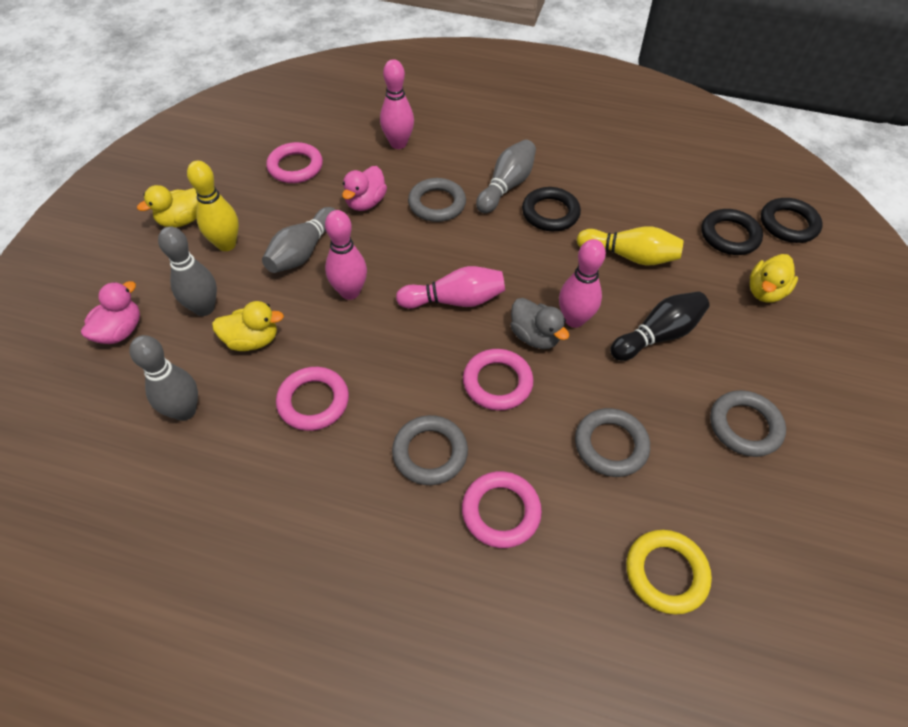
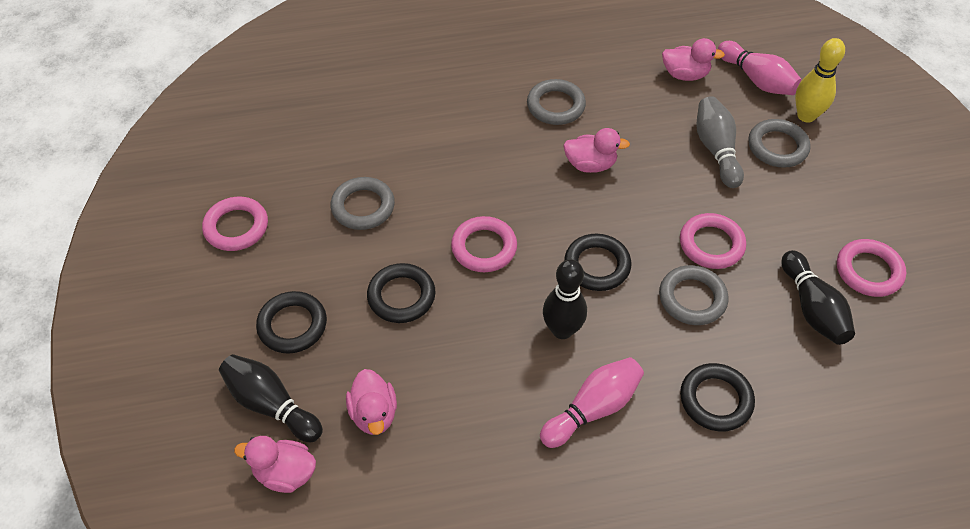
black bowling pin: 1 -> 3
black ring: 3 -> 4
grey bowling pin: 4 -> 1
grey duck: 1 -> 0
pink bowling pin: 4 -> 2
pink duck: 2 -> 4
yellow bowling pin: 2 -> 1
yellow duck: 3 -> 0
yellow ring: 1 -> 0

